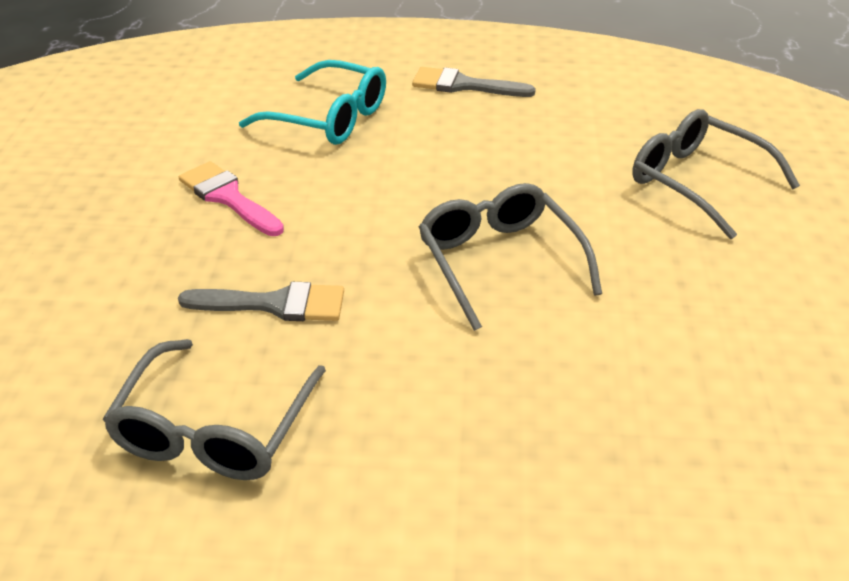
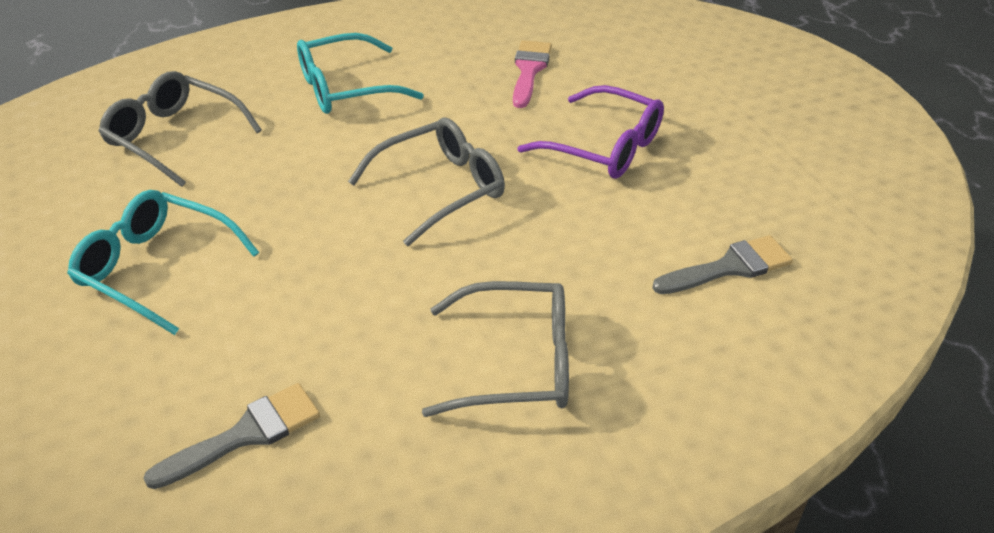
purple glasses: 0 -> 1
turquoise glasses: 1 -> 2

